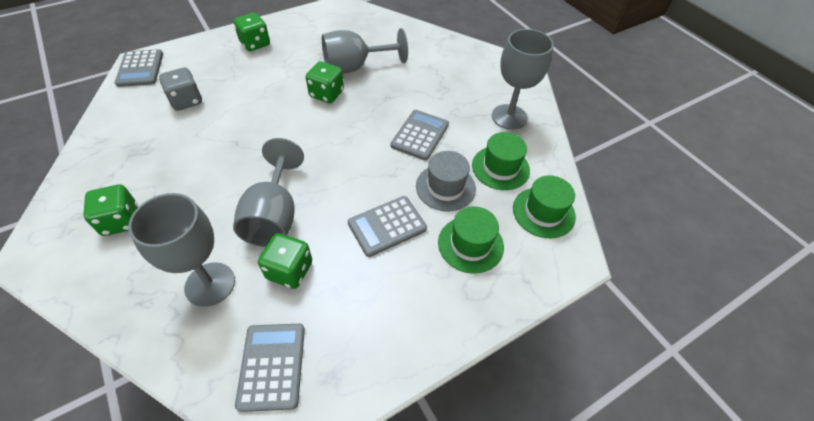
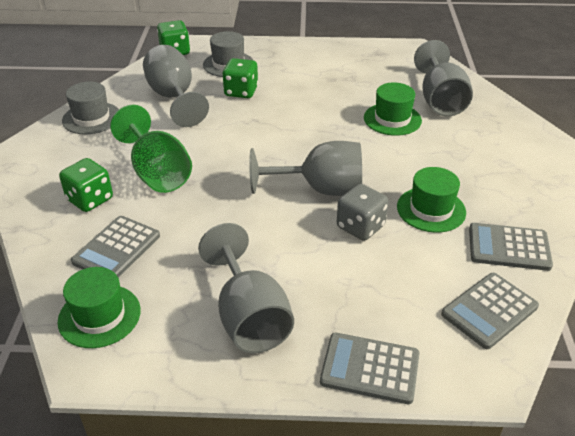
green dice: 4 -> 3
green goblet: 0 -> 1
grey hat: 1 -> 2

